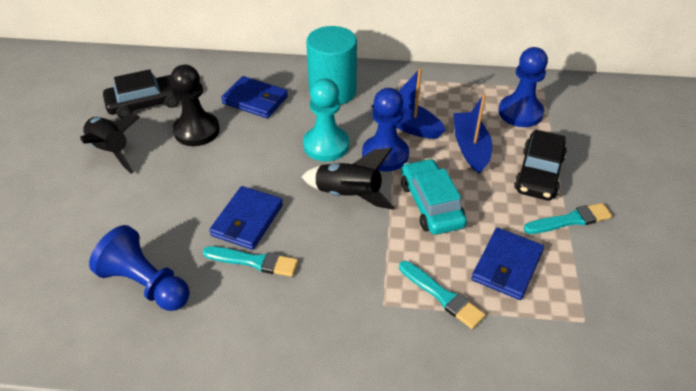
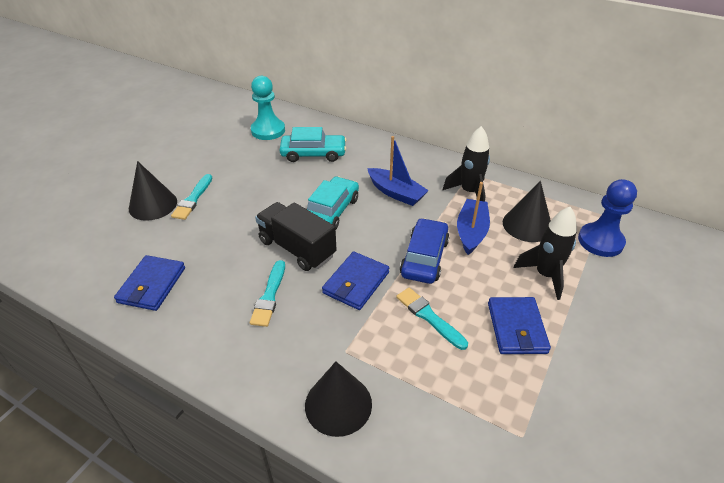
black car: 2 -> 0
black cone: 0 -> 3
black pawn: 1 -> 0
black truck: 0 -> 1
blue car: 0 -> 1
blue pawn: 3 -> 1
turquoise car: 1 -> 2
turquoise cylinder: 1 -> 0

